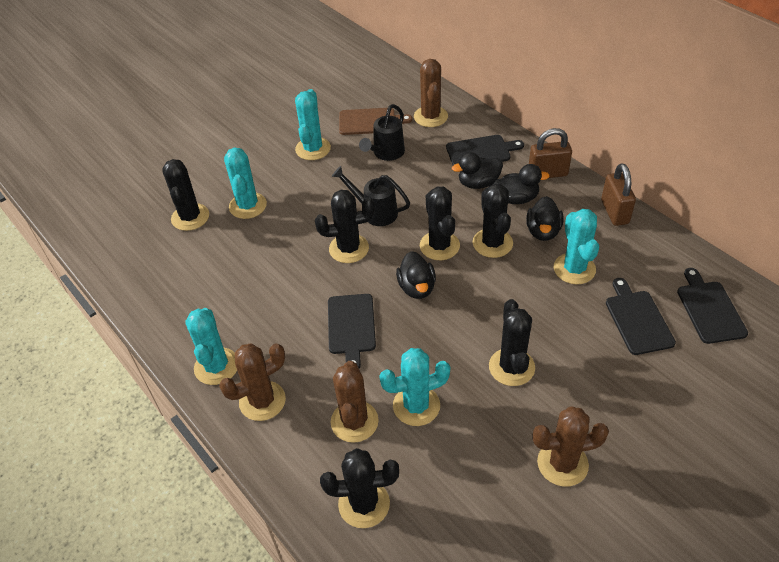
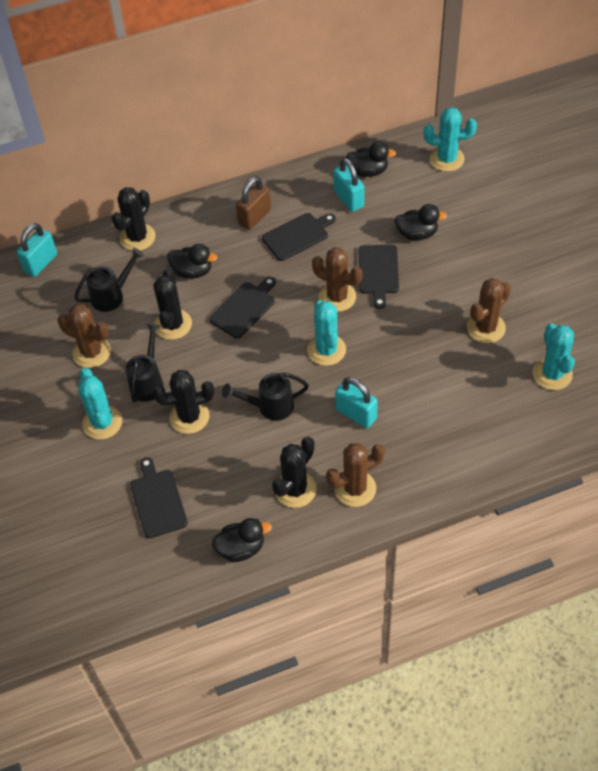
black cactus: 6 -> 4
black watering can: 2 -> 3
brown cutting board: 1 -> 0
brown padlock: 2 -> 1
turquoise cactus: 5 -> 4
turquoise padlock: 0 -> 3

